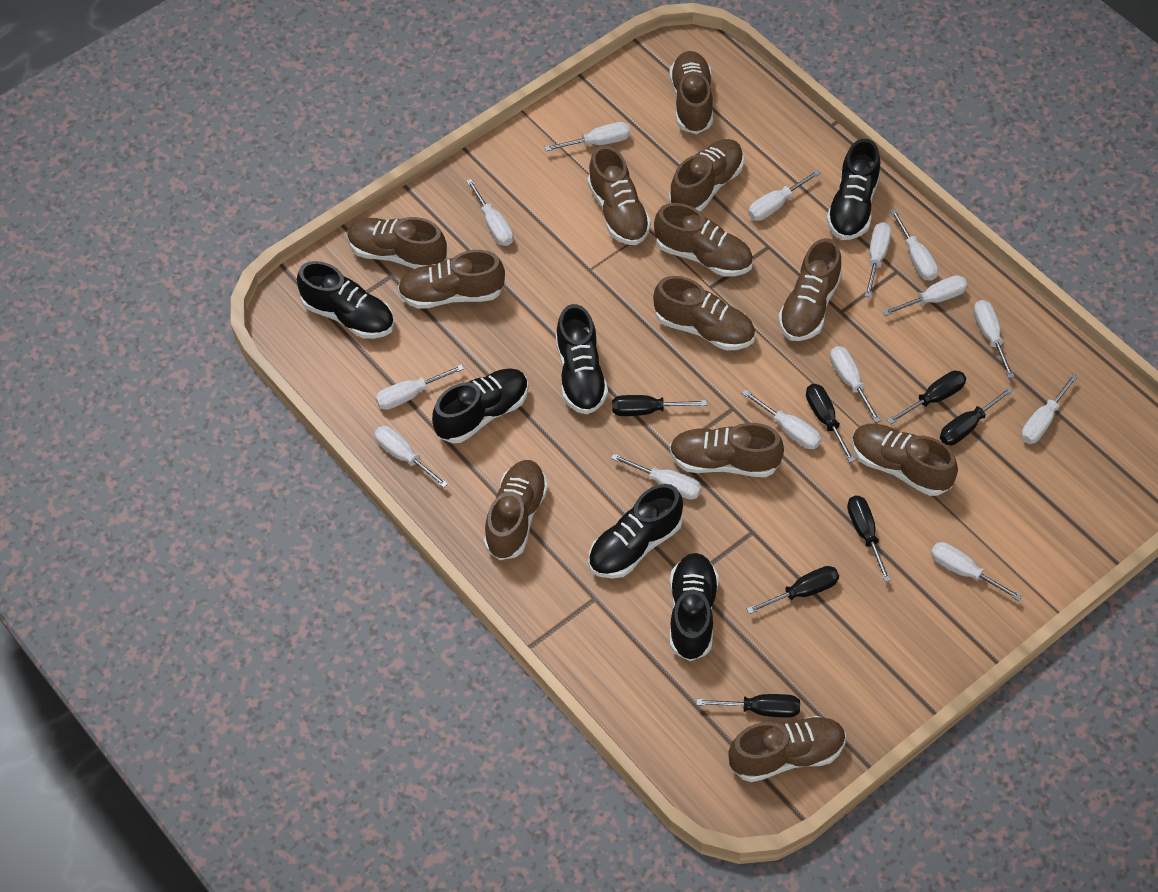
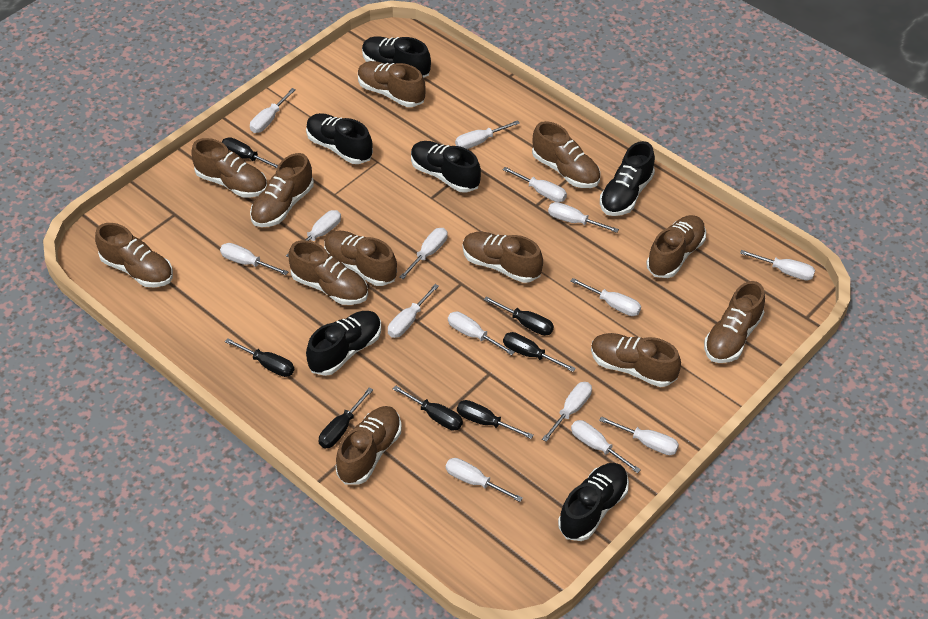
white screwdriver: 14 -> 15

